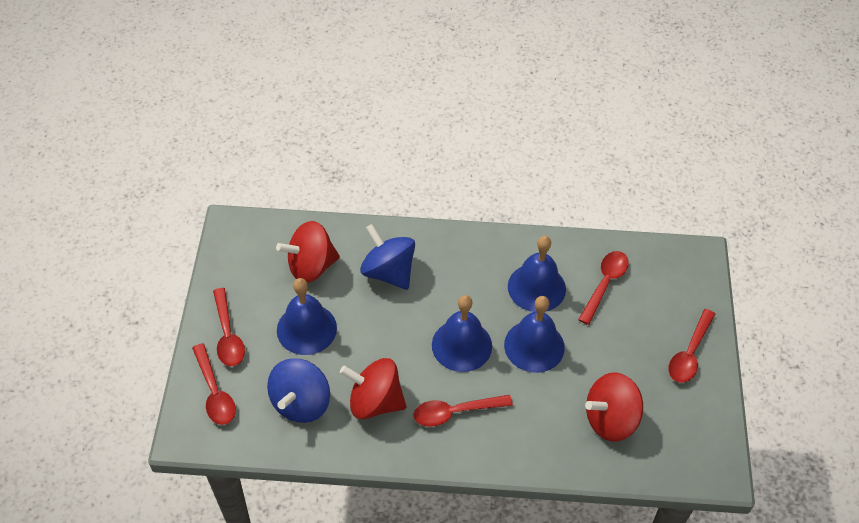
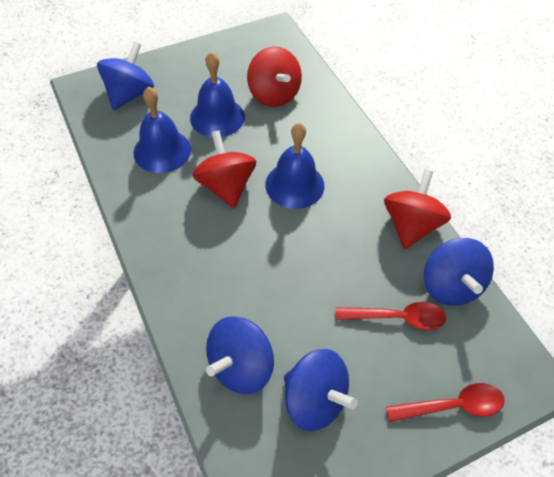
blue bell: 4 -> 3
blue spinning top: 2 -> 4
red spoon: 5 -> 2

